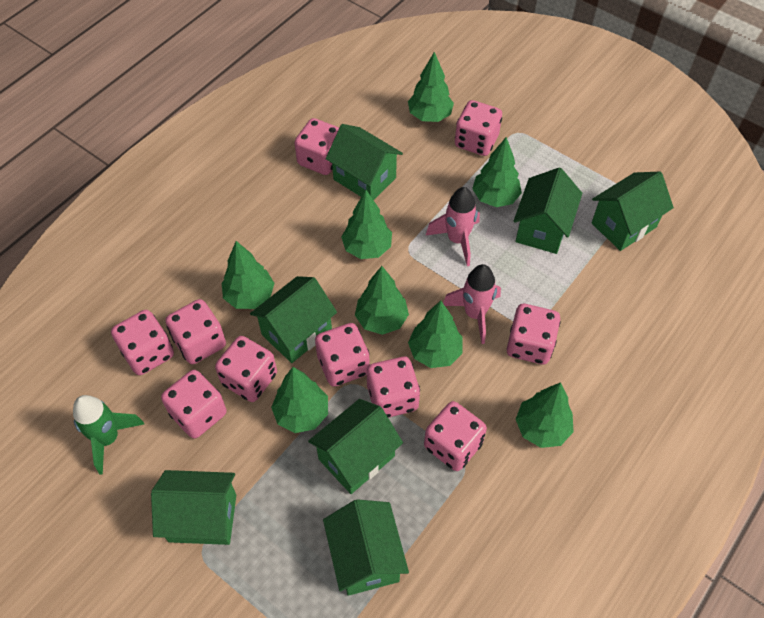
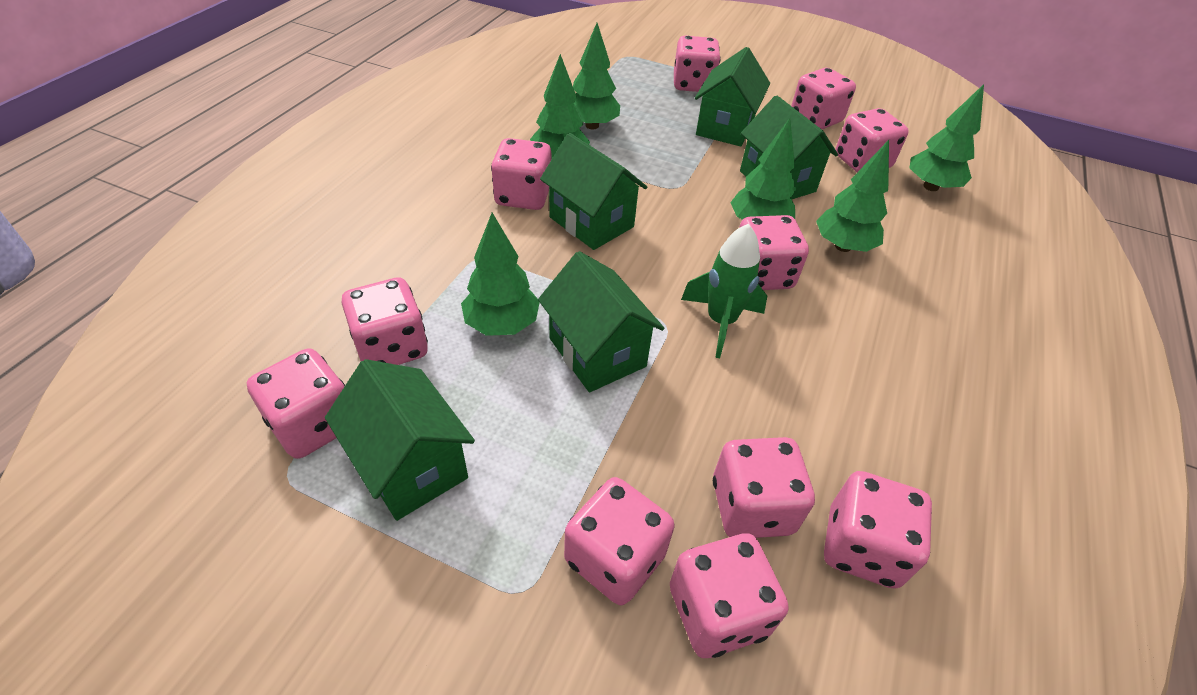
green house: 7 -> 5
green tree: 8 -> 6
pink dice: 10 -> 11
pink rocket: 2 -> 0

